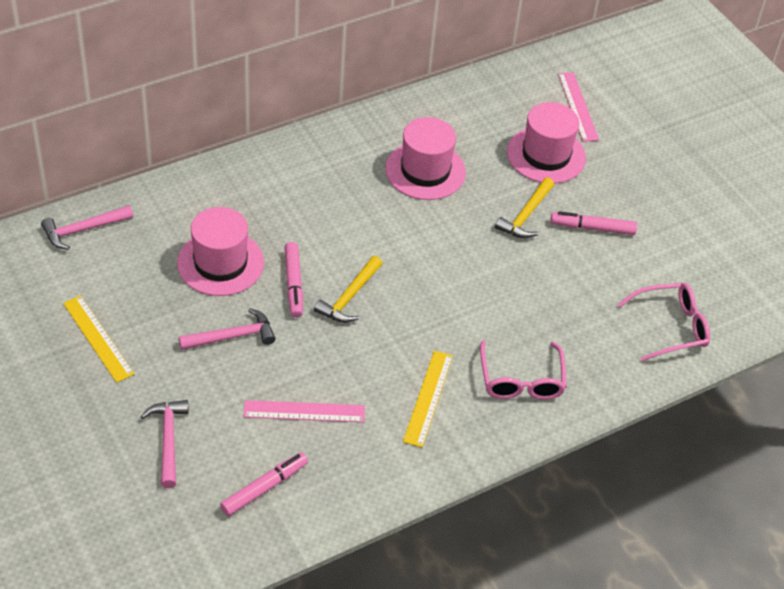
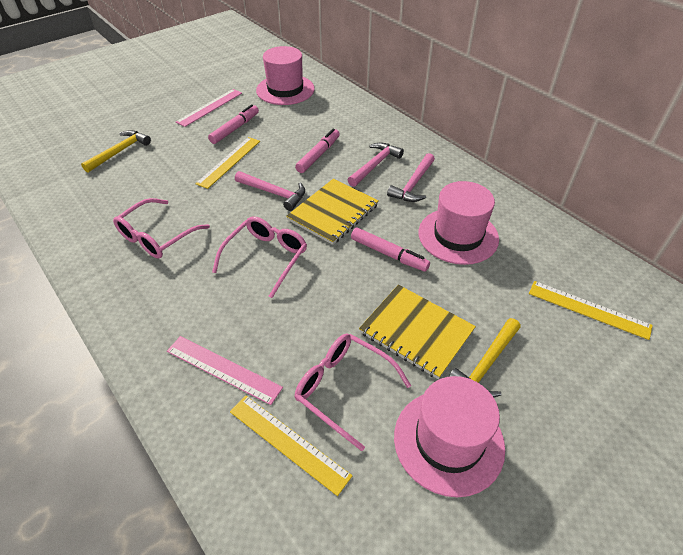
pink glasses: 2 -> 3
yellow notebook: 0 -> 2
yellow ruler: 2 -> 3

